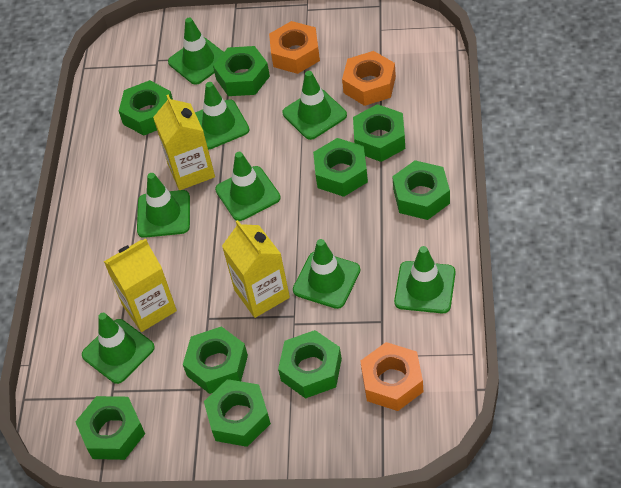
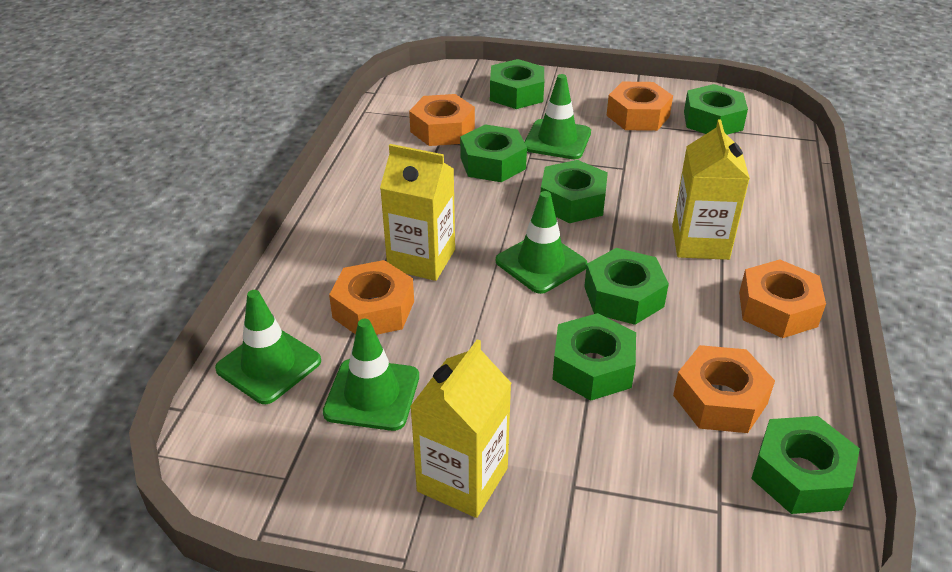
green nut: 9 -> 7
green traffic cone: 8 -> 4
orange nut: 3 -> 5

